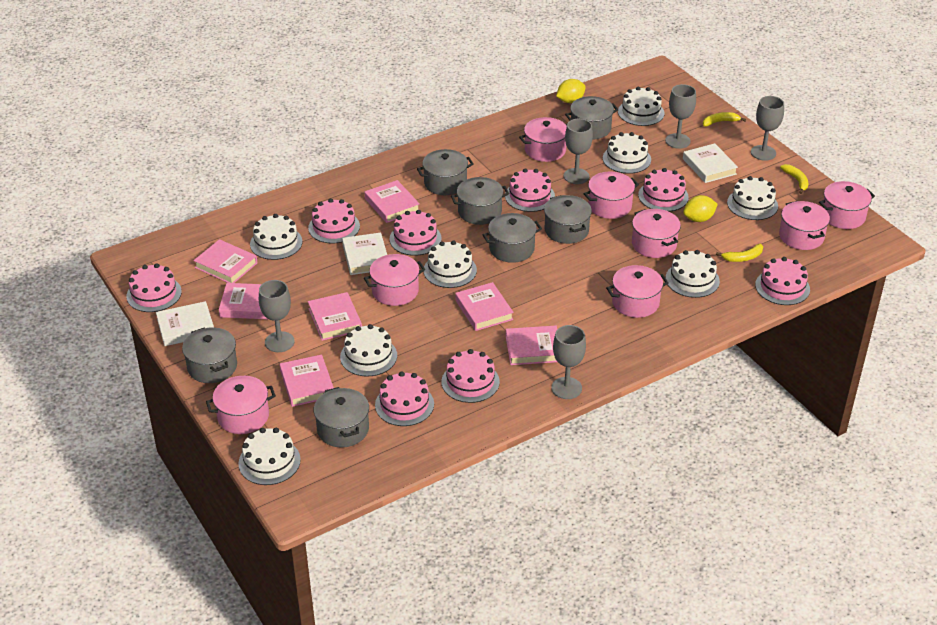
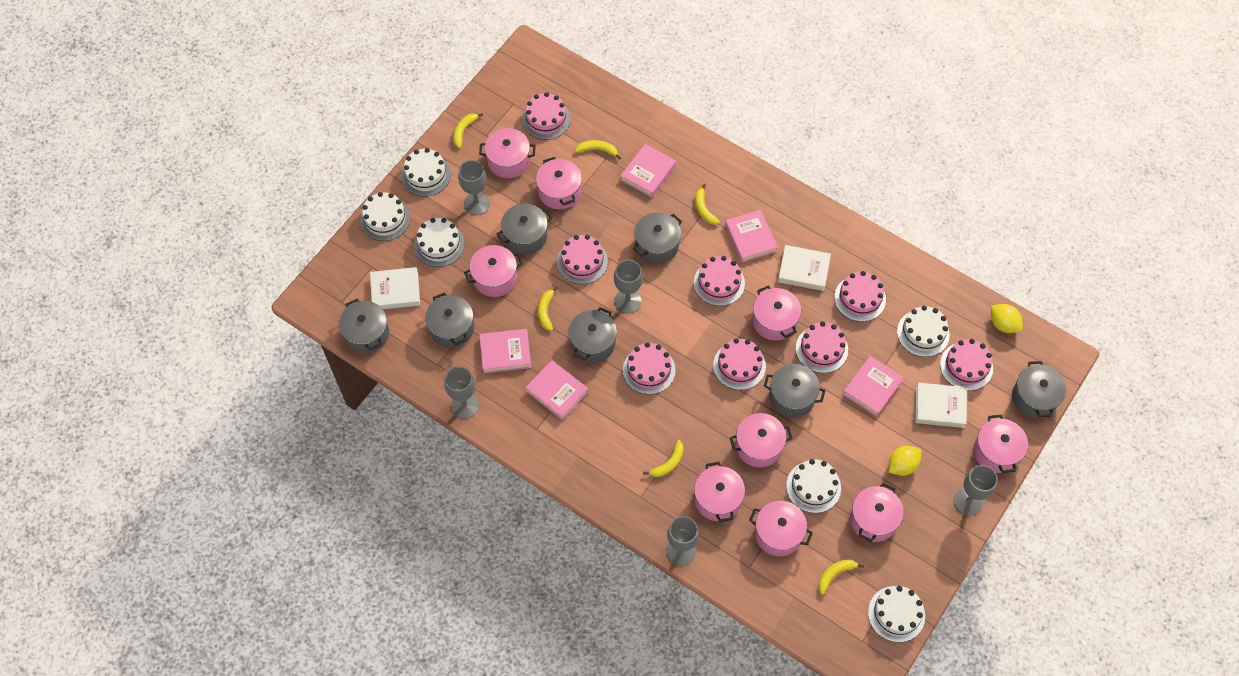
pink book: 7 -> 5
pink pot: 8 -> 9
white cake: 8 -> 6
yellow banana: 3 -> 6

